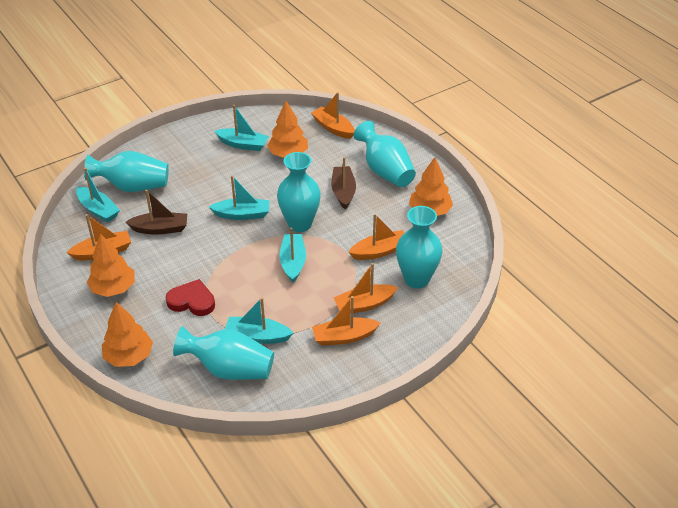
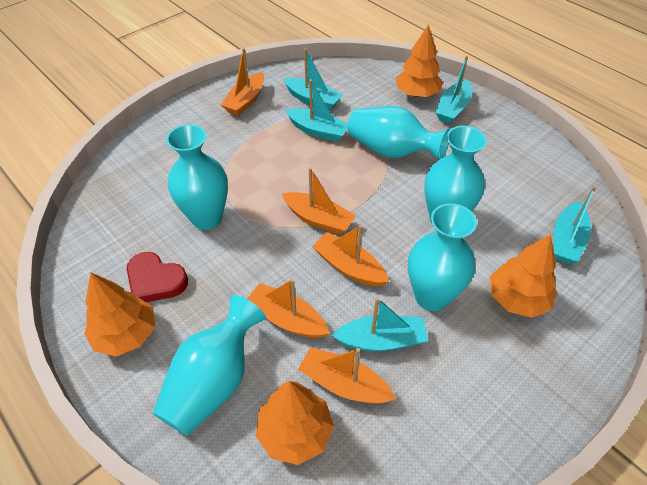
brown boat: 2 -> 0

